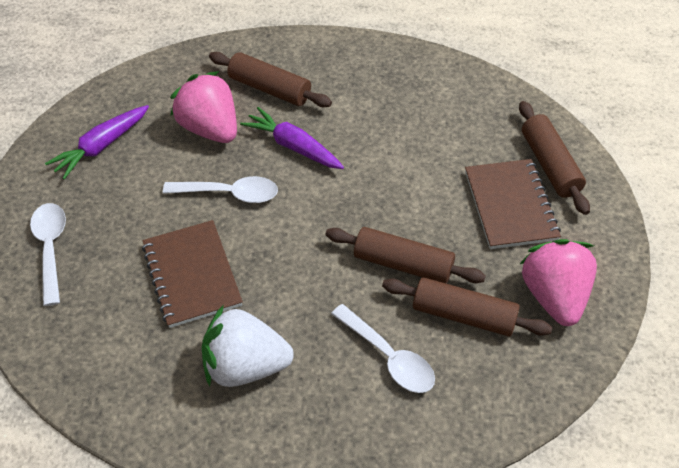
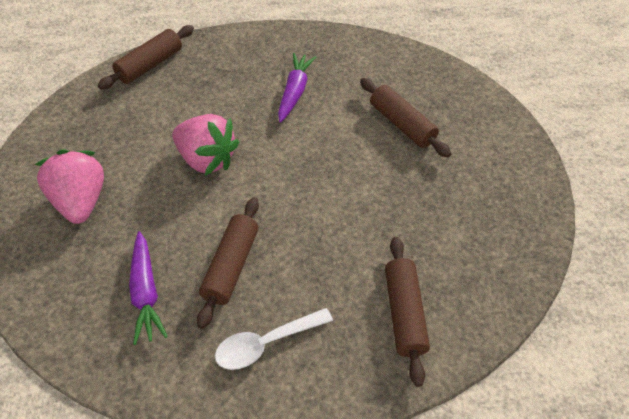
brown notebook: 2 -> 0
white spoon: 3 -> 1
white strawberry: 1 -> 0

